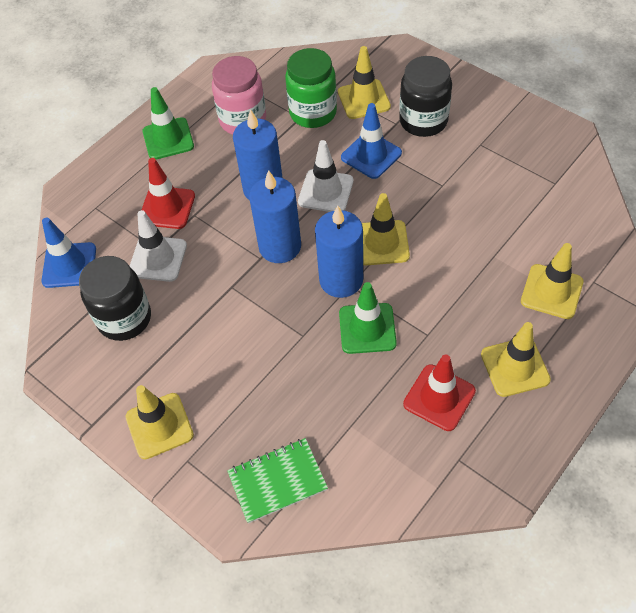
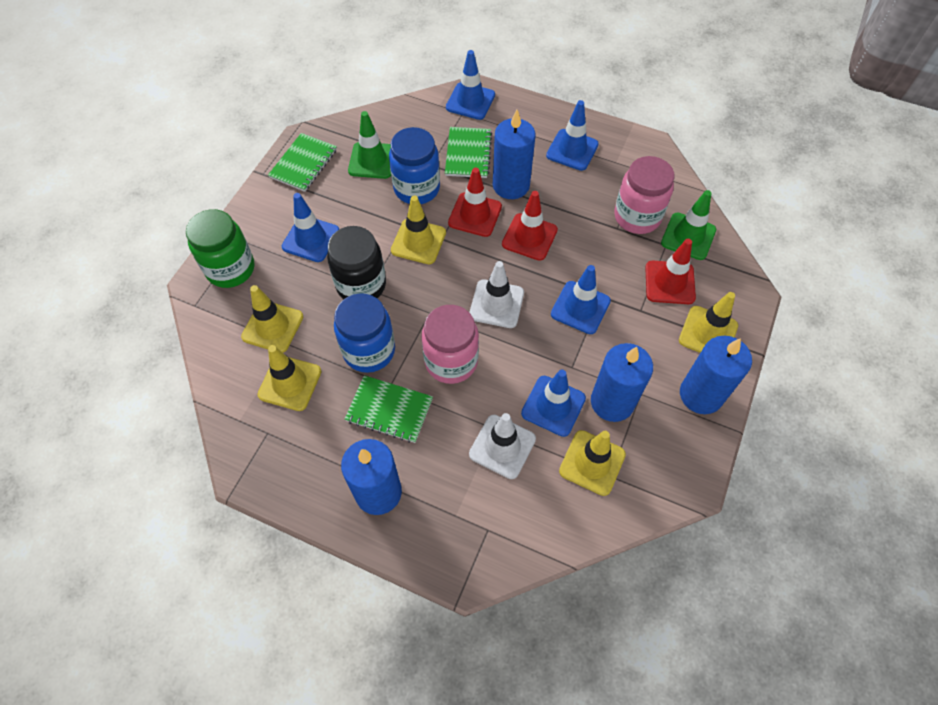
black jar: 2 -> 1
blue candle: 3 -> 4
blue jar: 0 -> 2
blue traffic cone: 2 -> 5
green notebook: 1 -> 3
pink jar: 1 -> 2
red traffic cone: 2 -> 3

